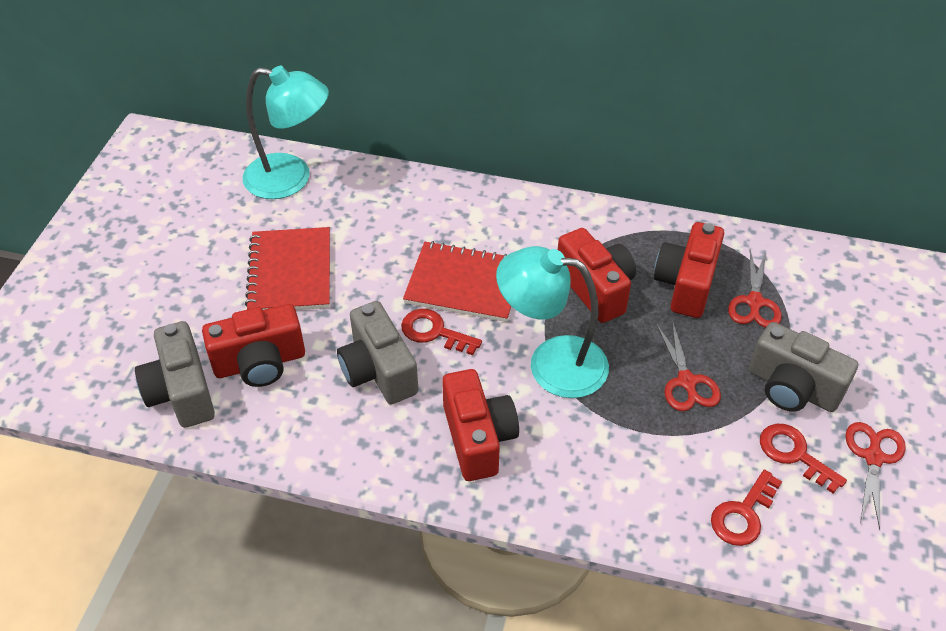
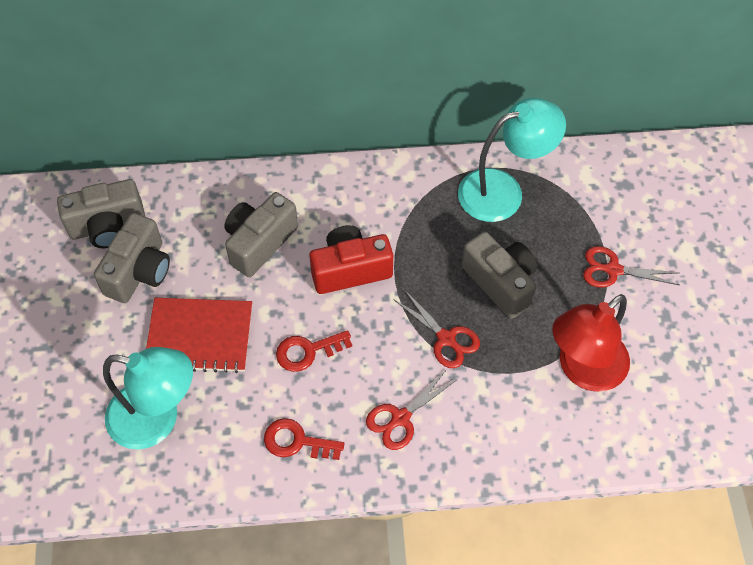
grey camera: 3 -> 4
red camera: 4 -> 1
red key: 3 -> 2
red lamp: 0 -> 1
red notebook: 2 -> 1

